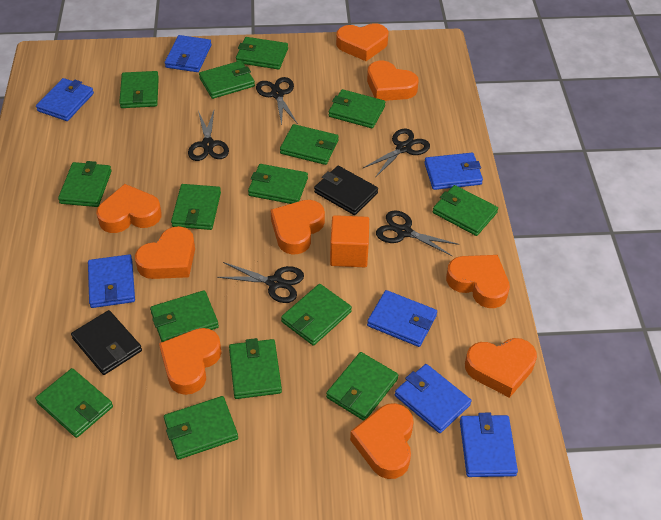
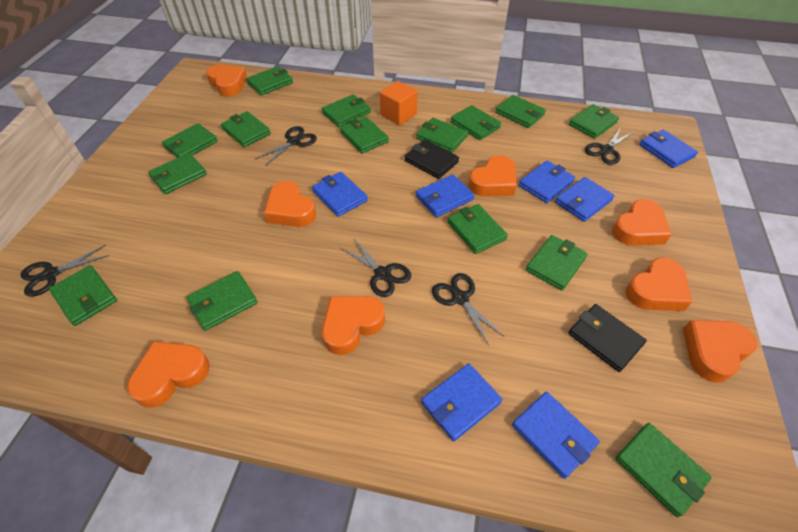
orange heart: 9 -> 8

